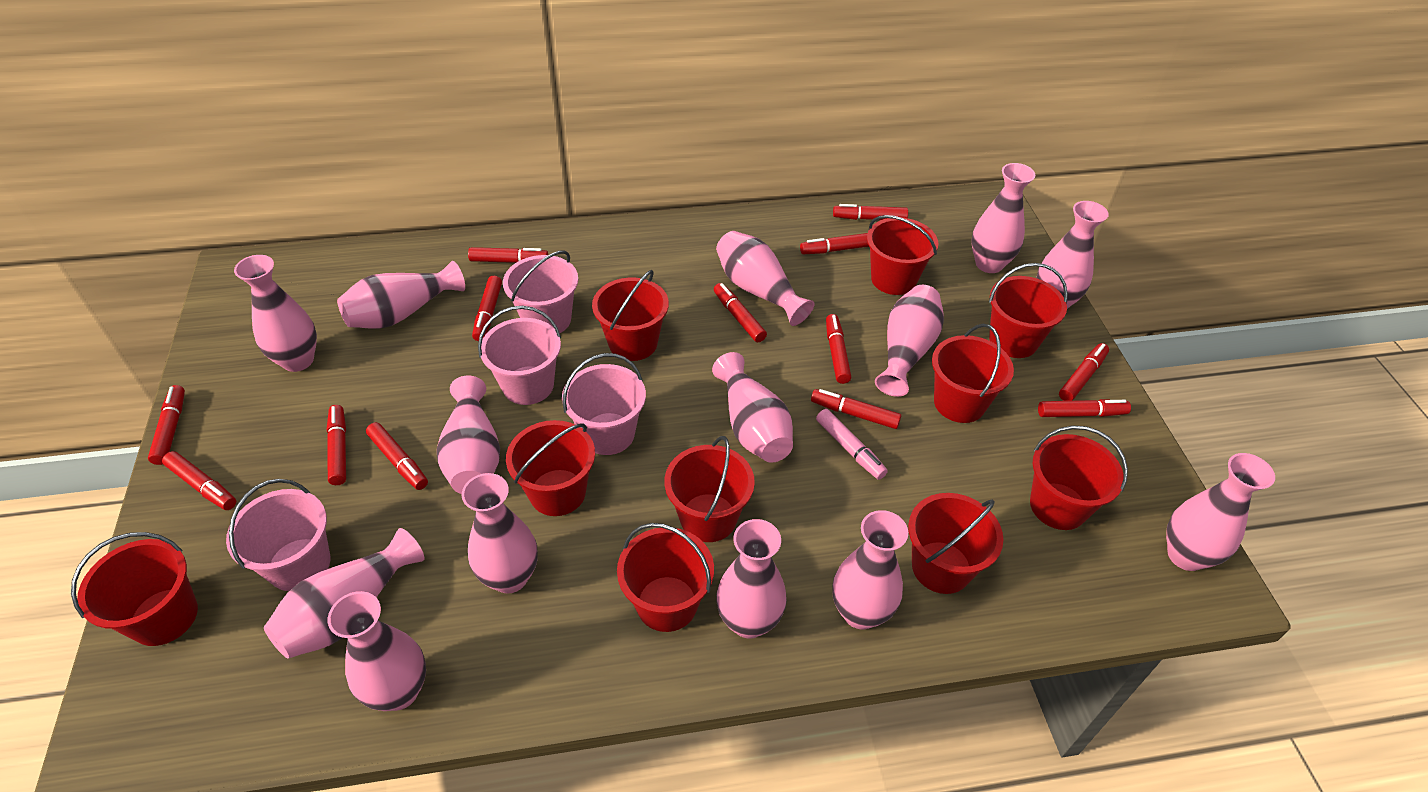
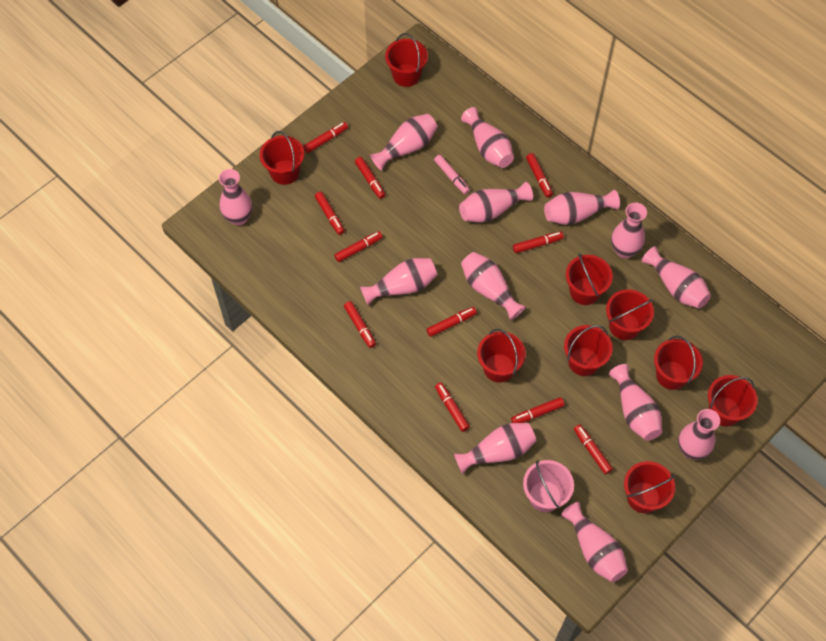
pink bucket: 4 -> 1
pink vase: 14 -> 13
red bucket: 10 -> 9
red marker: 13 -> 11

